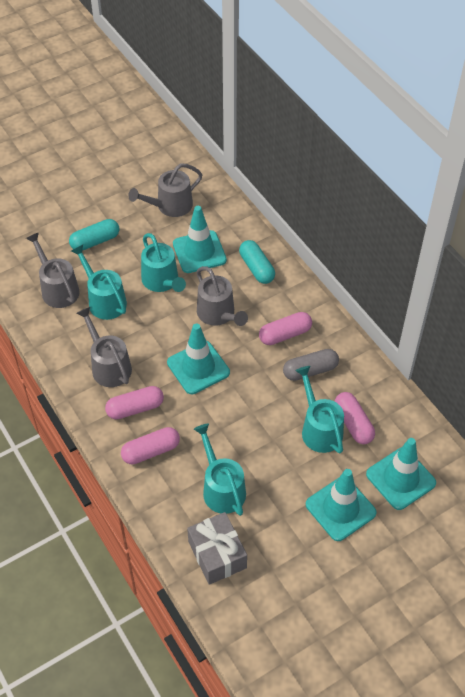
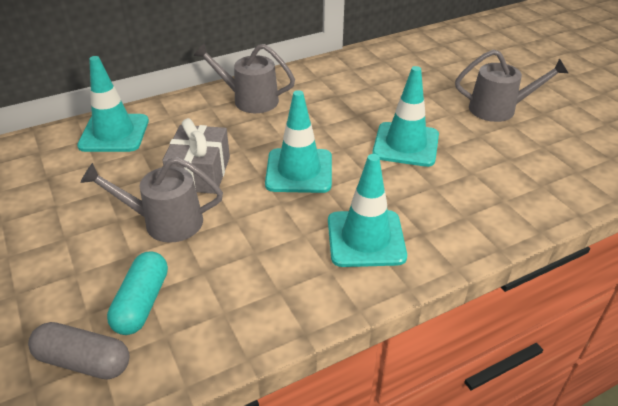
grey watering can: 4 -> 3
pink capsule: 4 -> 0
turquoise capsule: 2 -> 1
turquoise watering can: 4 -> 0

